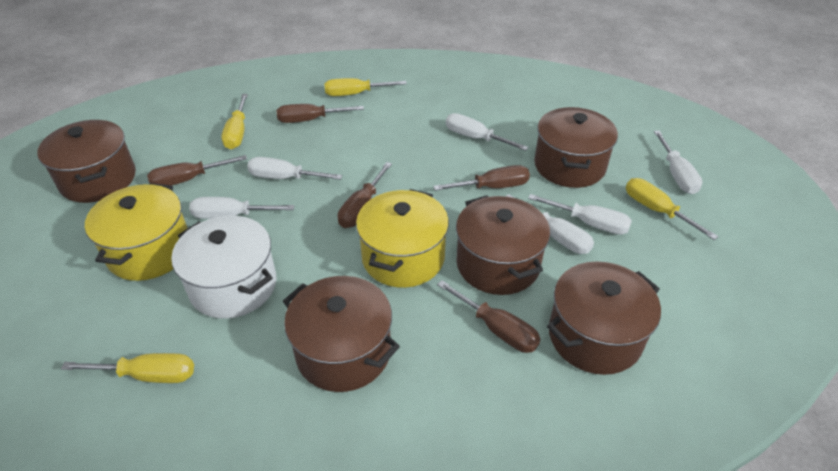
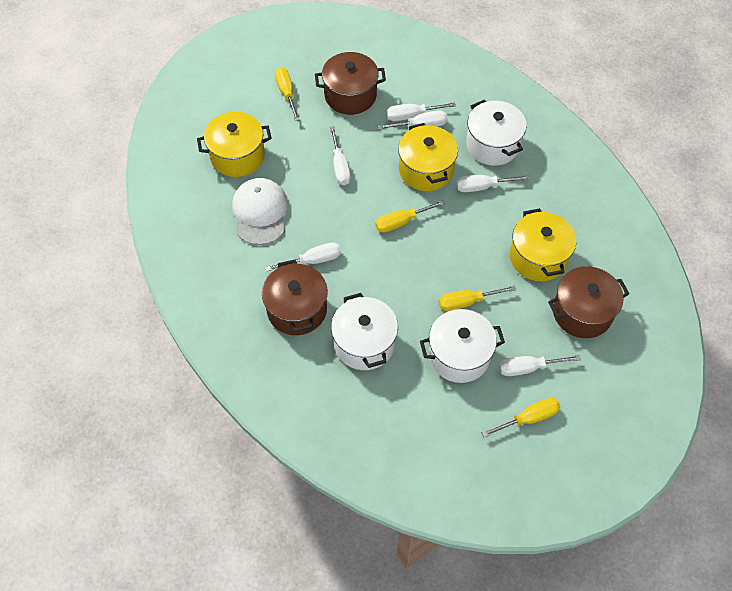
brown pot: 5 -> 3
brown screwdriver: 5 -> 0
white cap: 0 -> 1
white pot: 1 -> 3
yellow pot: 2 -> 3

